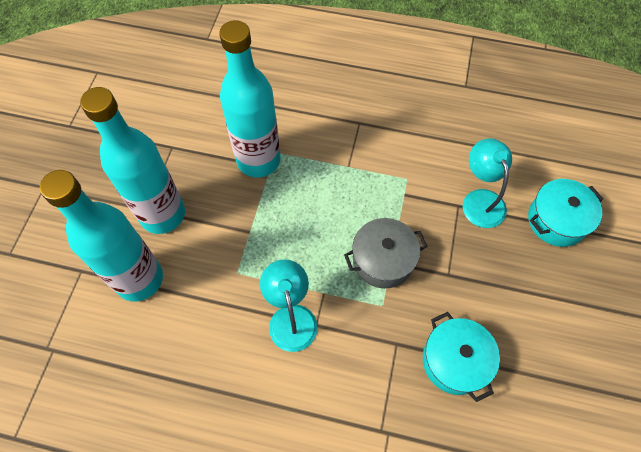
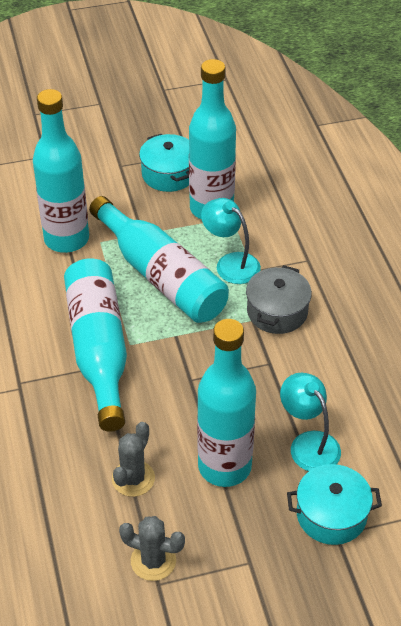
grey cactus: 0 -> 2
turquoise bottle: 3 -> 5

